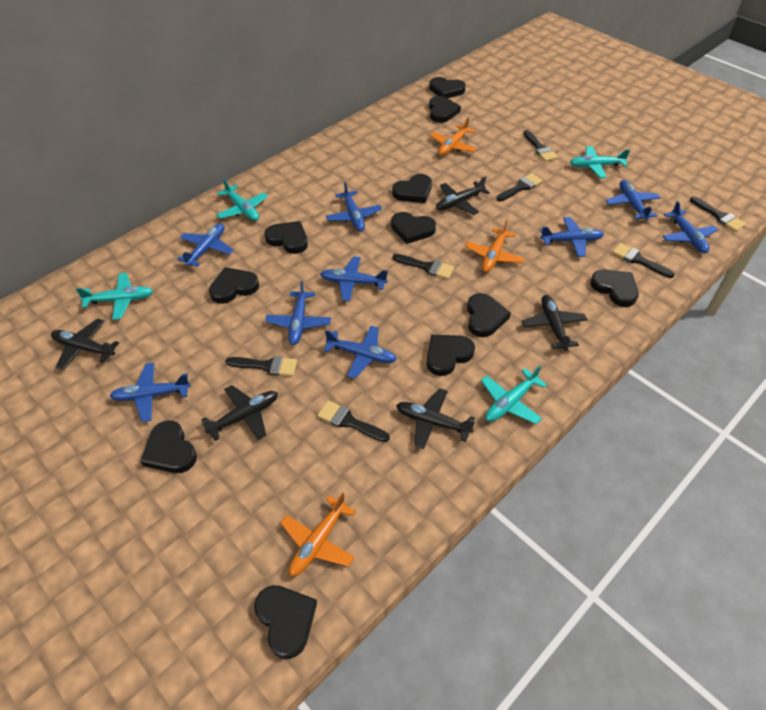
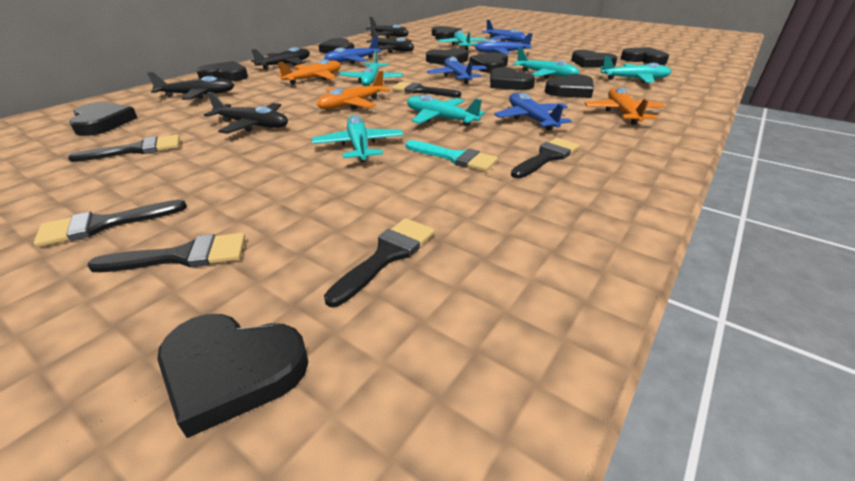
black brush: 7 -> 6
blue plane: 9 -> 5
turquoise brush: 0 -> 1
turquoise plane: 4 -> 6

